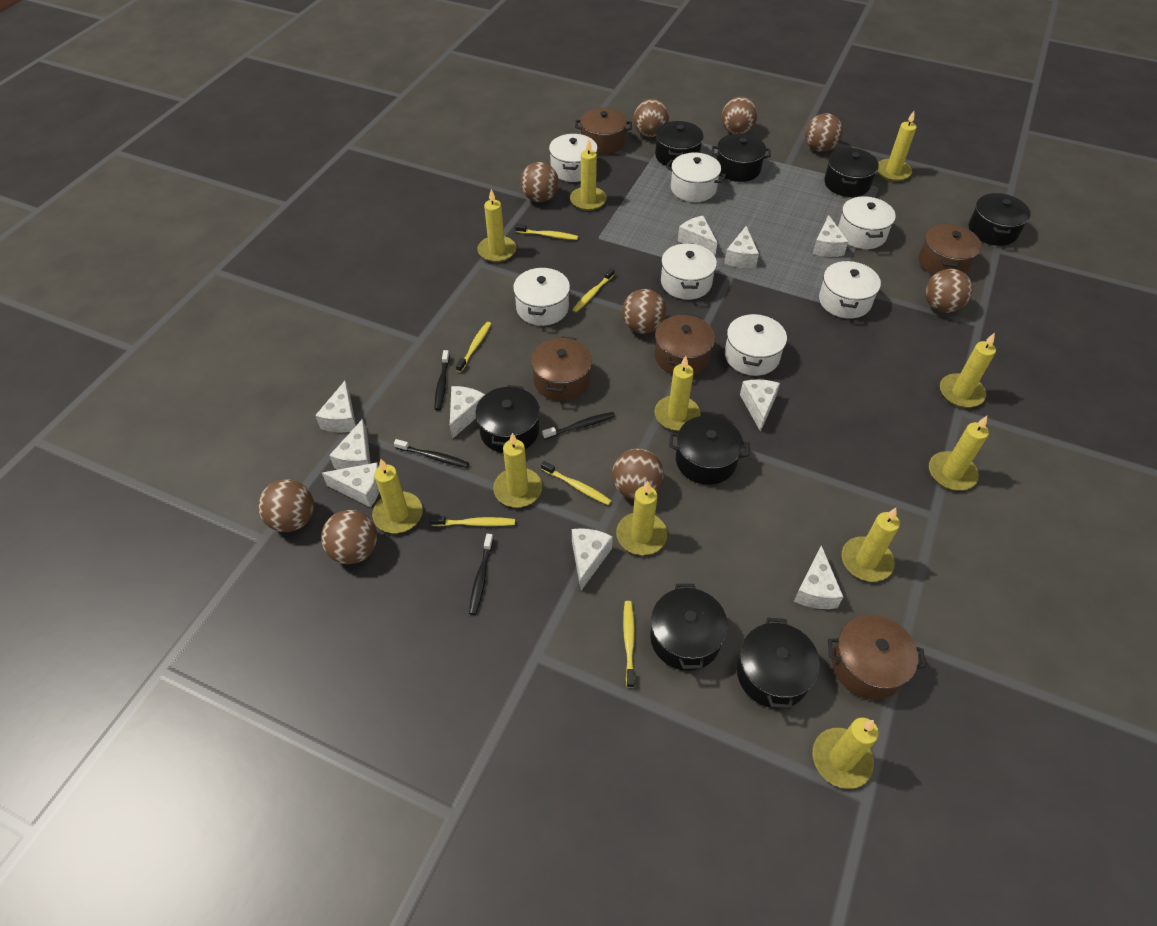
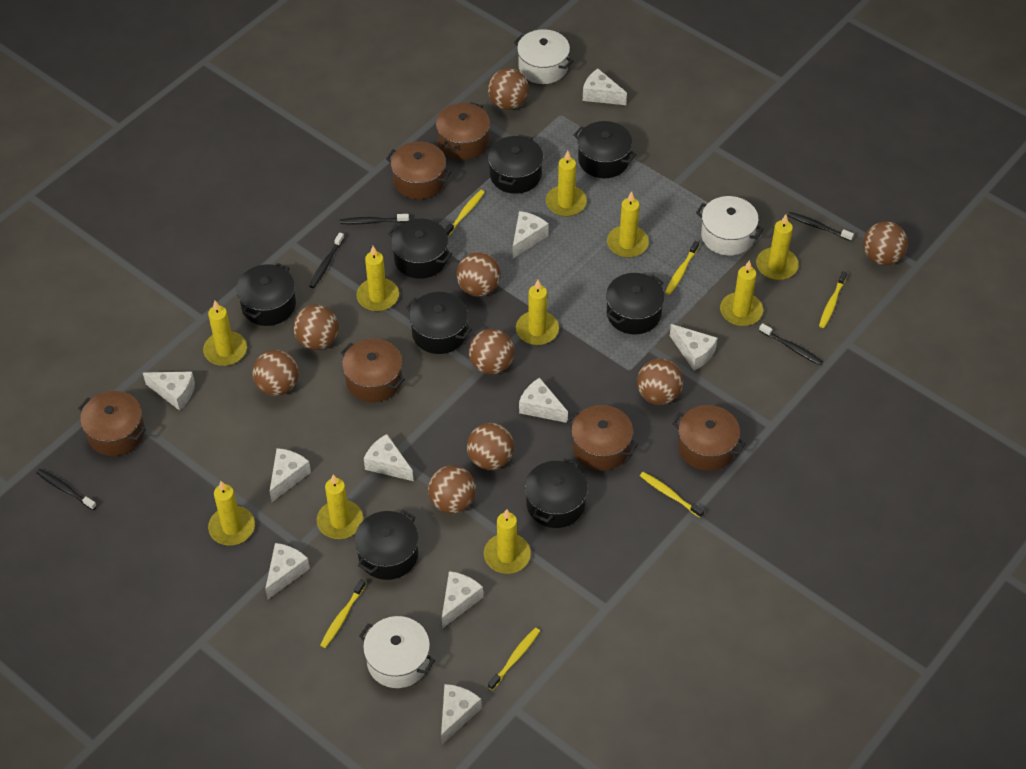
black toothbrush: 4 -> 5
brown pot: 5 -> 6
white pot: 7 -> 3
yellow candle: 11 -> 10

